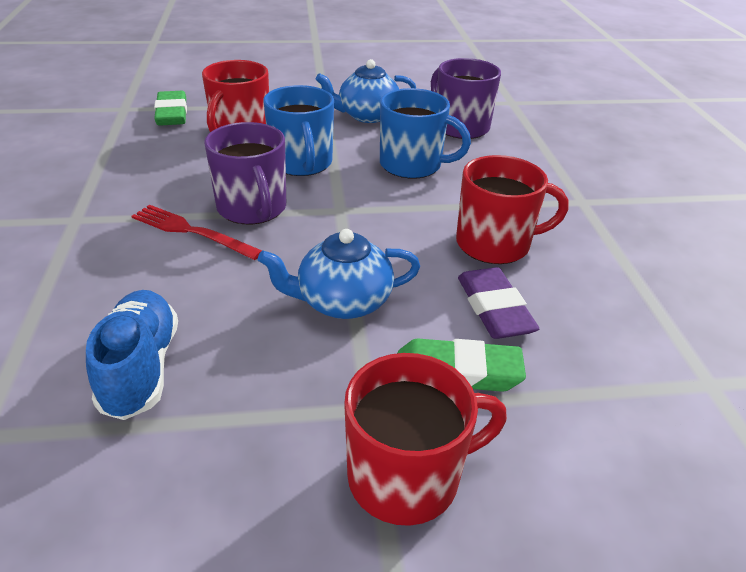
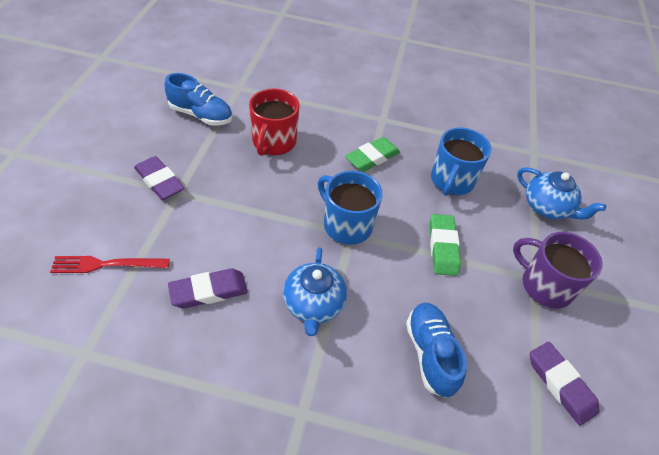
blue shoe: 1 -> 2
purple eraser: 1 -> 3
purple mug: 2 -> 1
red mug: 3 -> 1

